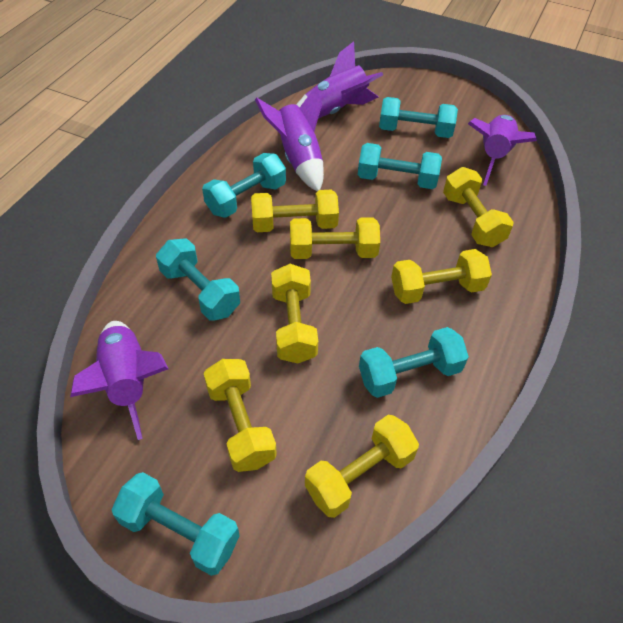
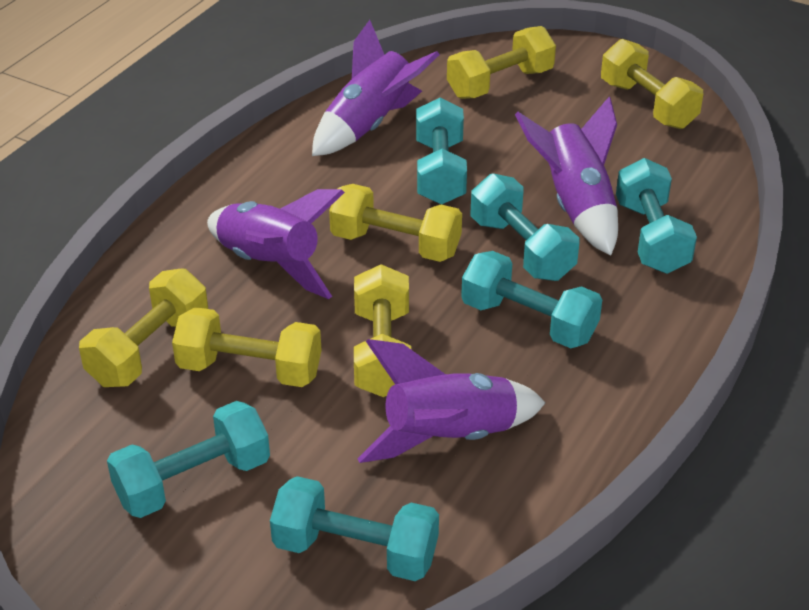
yellow dumbbell: 7 -> 6

